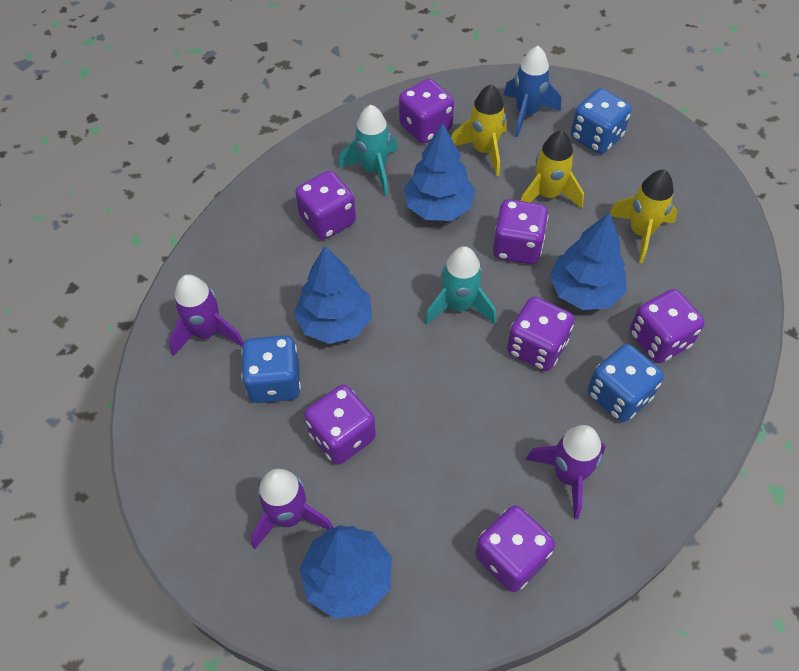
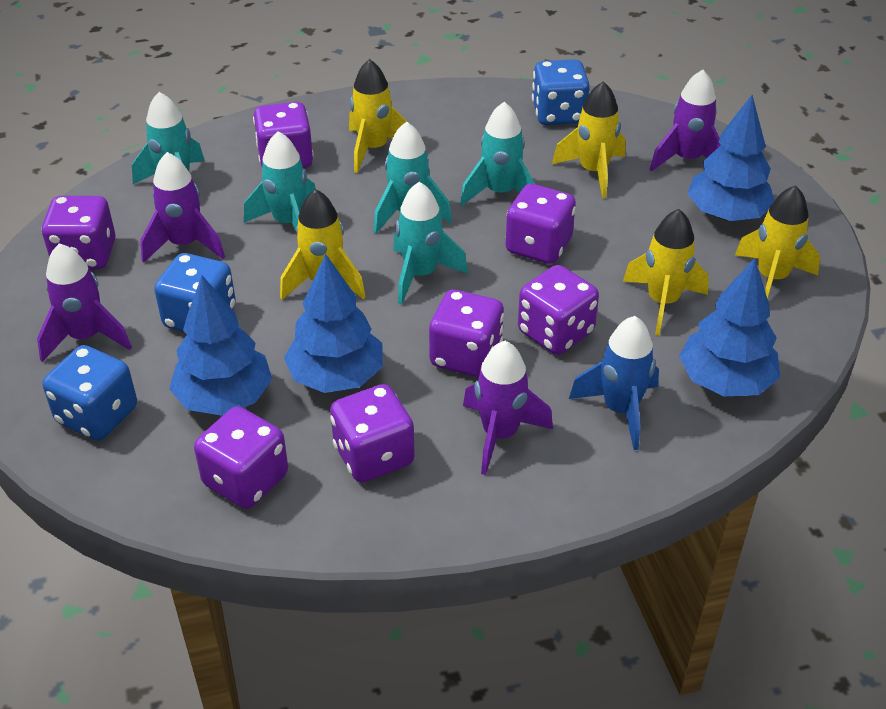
purple rocket: 3 -> 4
turquoise rocket: 2 -> 5
yellow rocket: 3 -> 5

